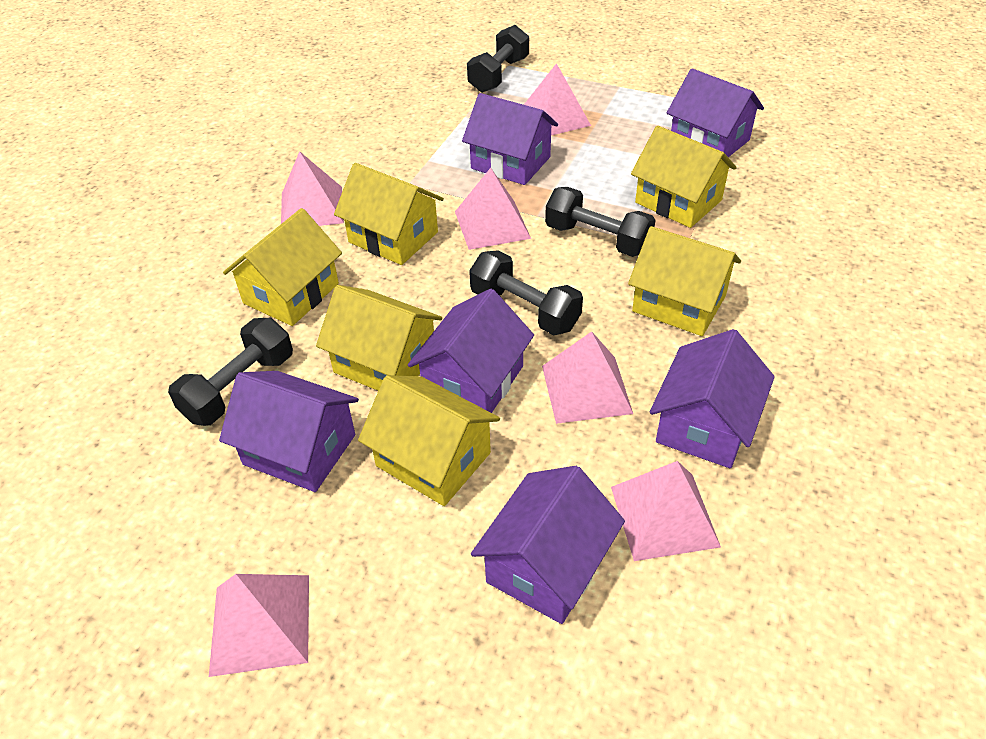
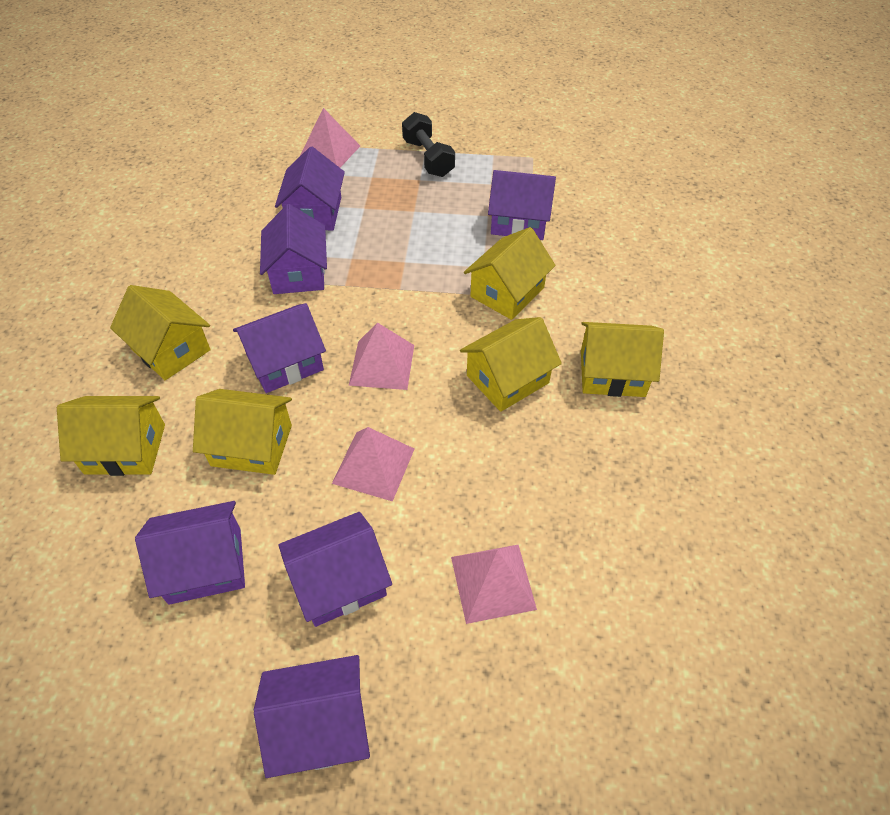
black dumbbell: 4 -> 1
pink pyramid: 6 -> 4
purple house: 6 -> 7

